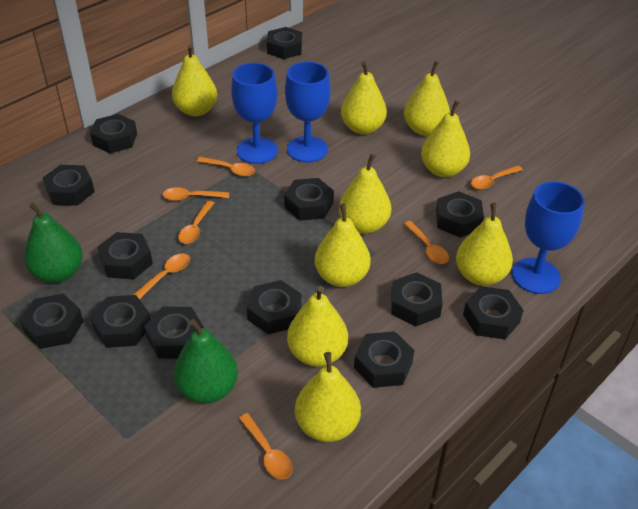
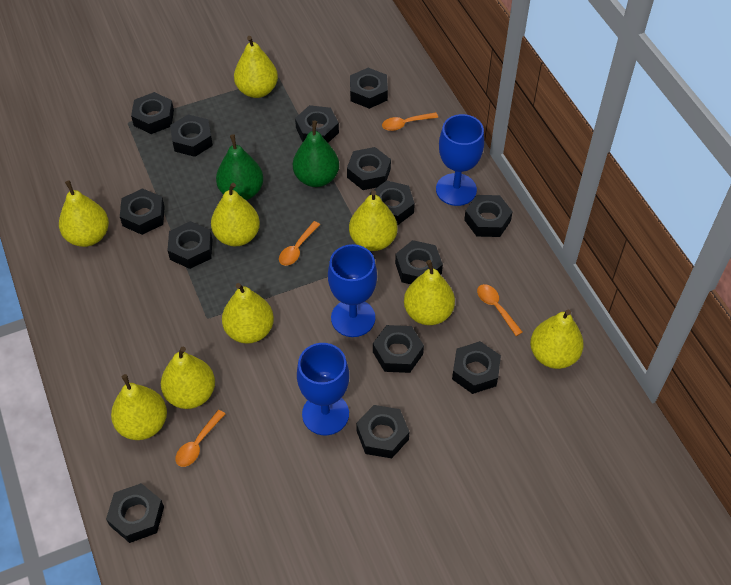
black nut: 13 -> 14
orange spoon: 7 -> 4

